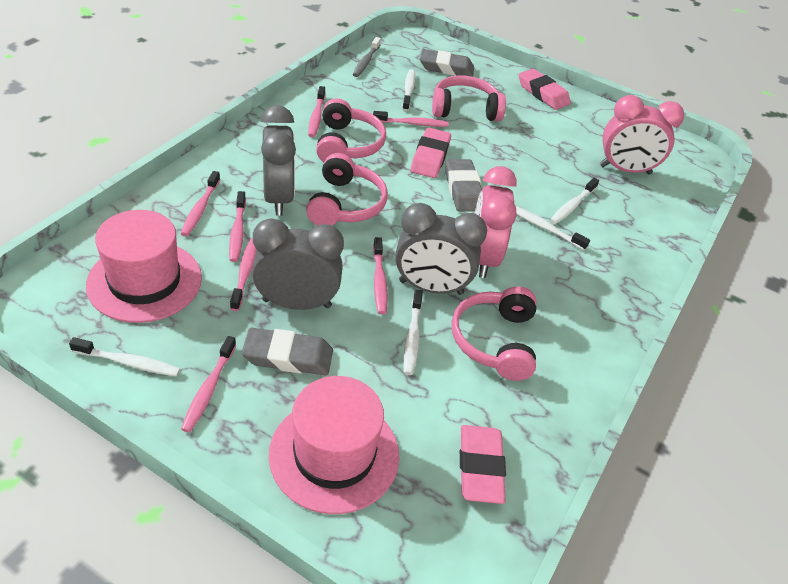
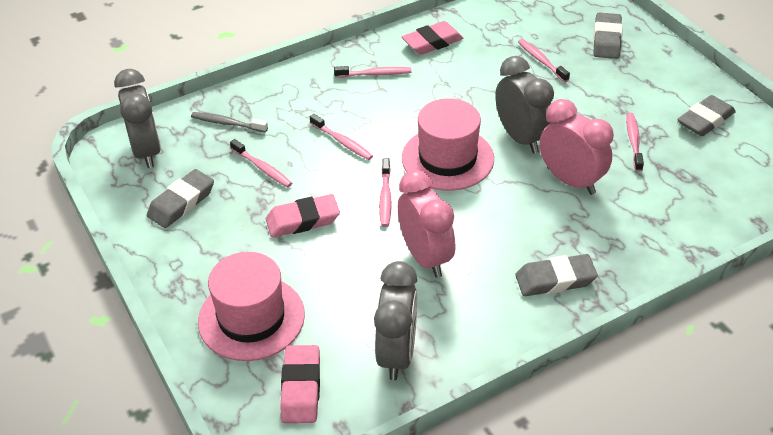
grey eraser: 3 -> 4
pink headphones: 4 -> 0
pink toothbrush: 7 -> 6
white toothbrush: 5 -> 0

